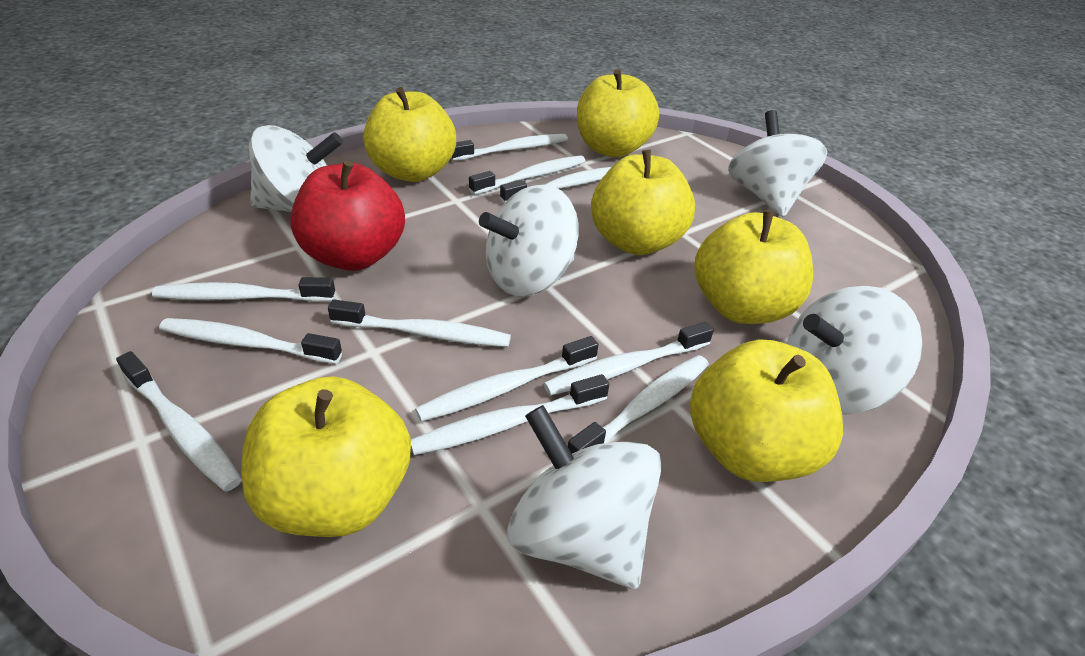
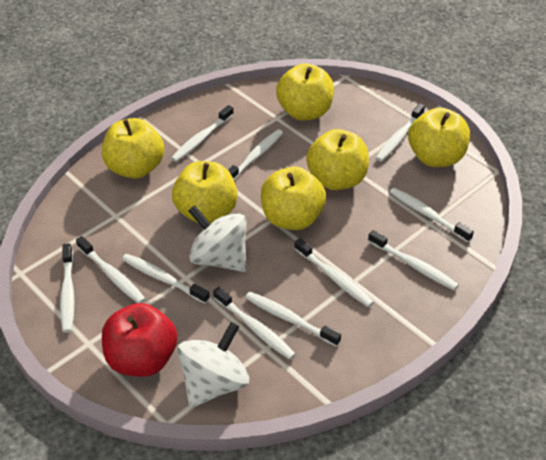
white spinning top: 5 -> 2

